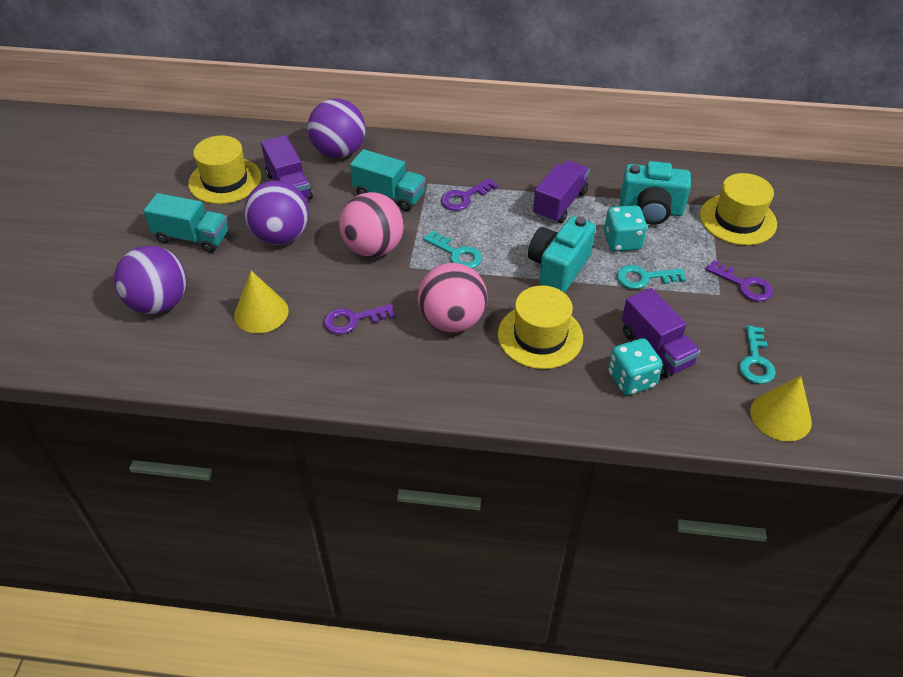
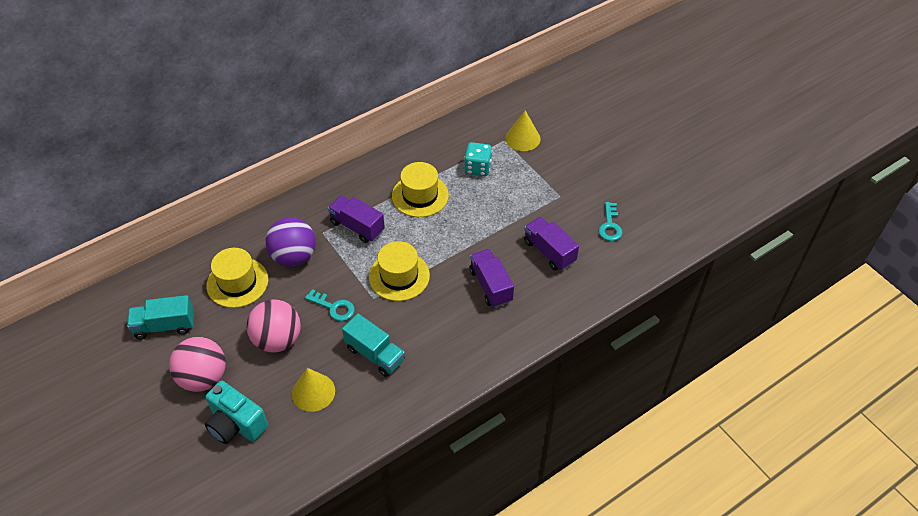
purple ball: 3 -> 1
purple key: 3 -> 0
turquoise camera: 2 -> 1
turquoise dice: 2 -> 1
turquoise key: 3 -> 2

